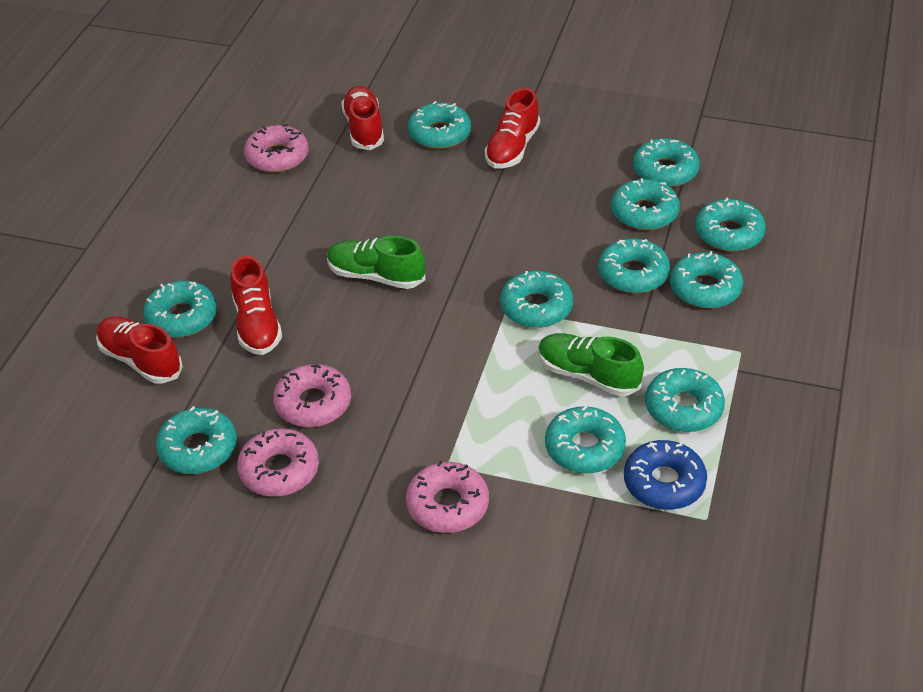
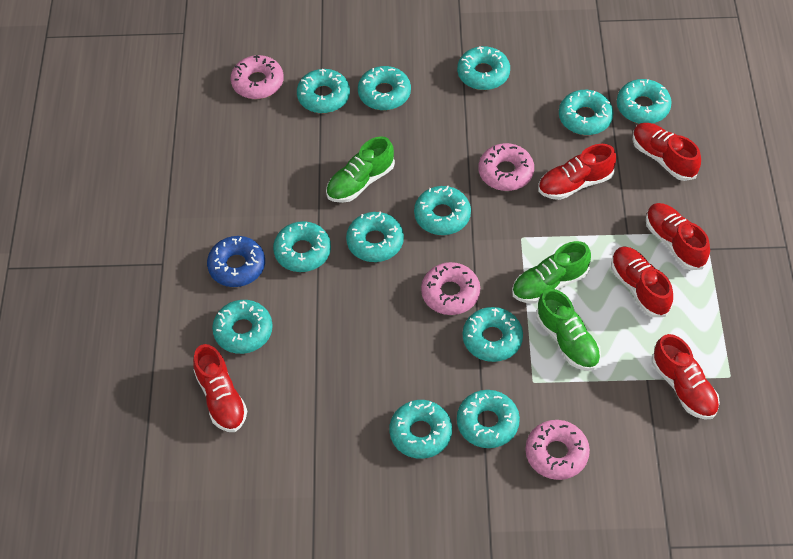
green shoe: 2 -> 3
red shoe: 4 -> 6
turquoise donut: 11 -> 12

